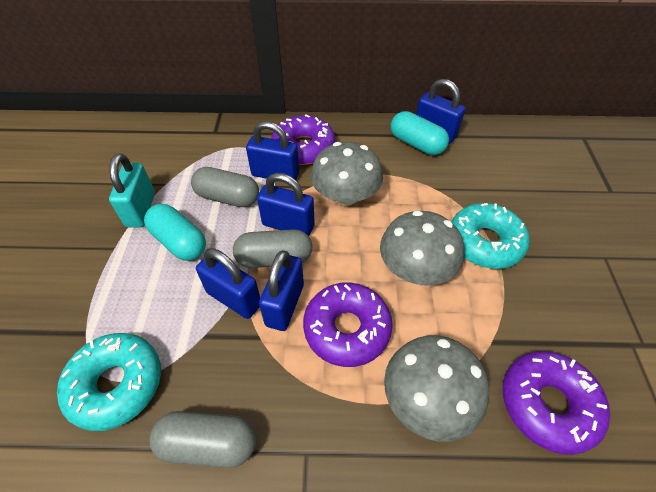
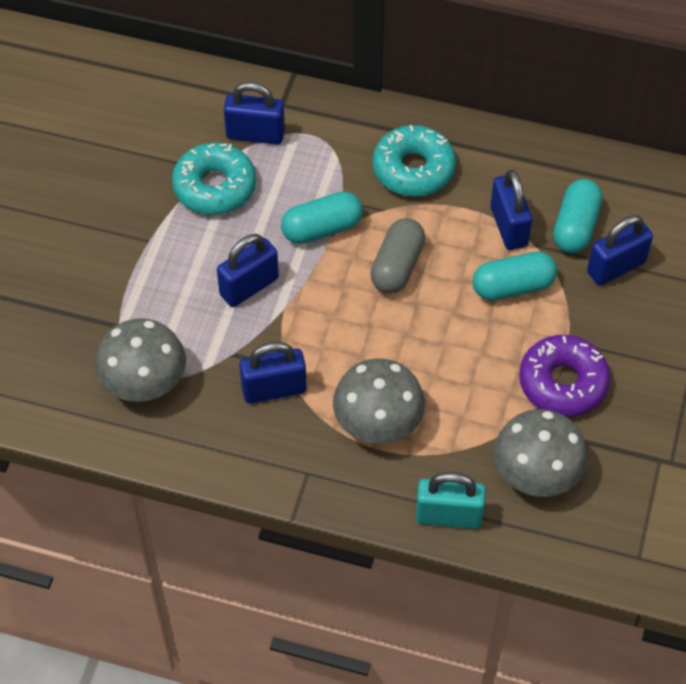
grey capsule: 3 -> 1
purple donut: 3 -> 1
turquoise capsule: 2 -> 3

